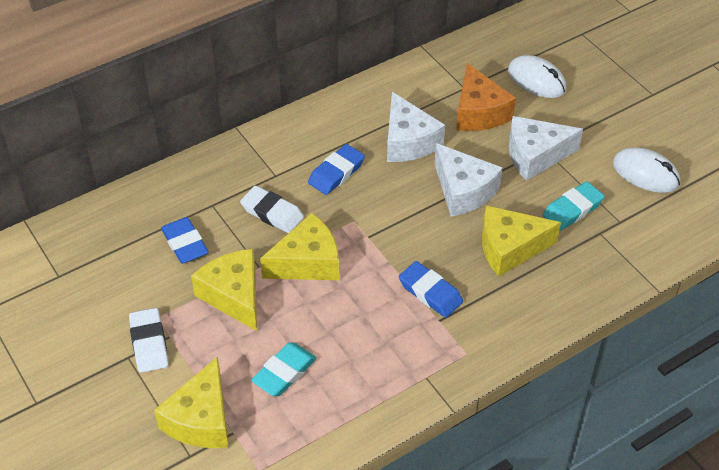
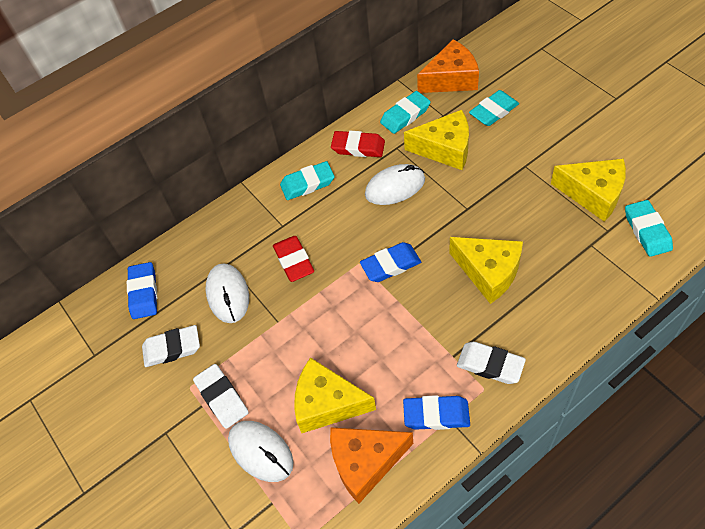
orange cheese: 1 -> 2
red eraser: 0 -> 2
turquoise eraser: 2 -> 4
white cheese: 3 -> 0
white eraser: 2 -> 3
white mouse: 2 -> 3

